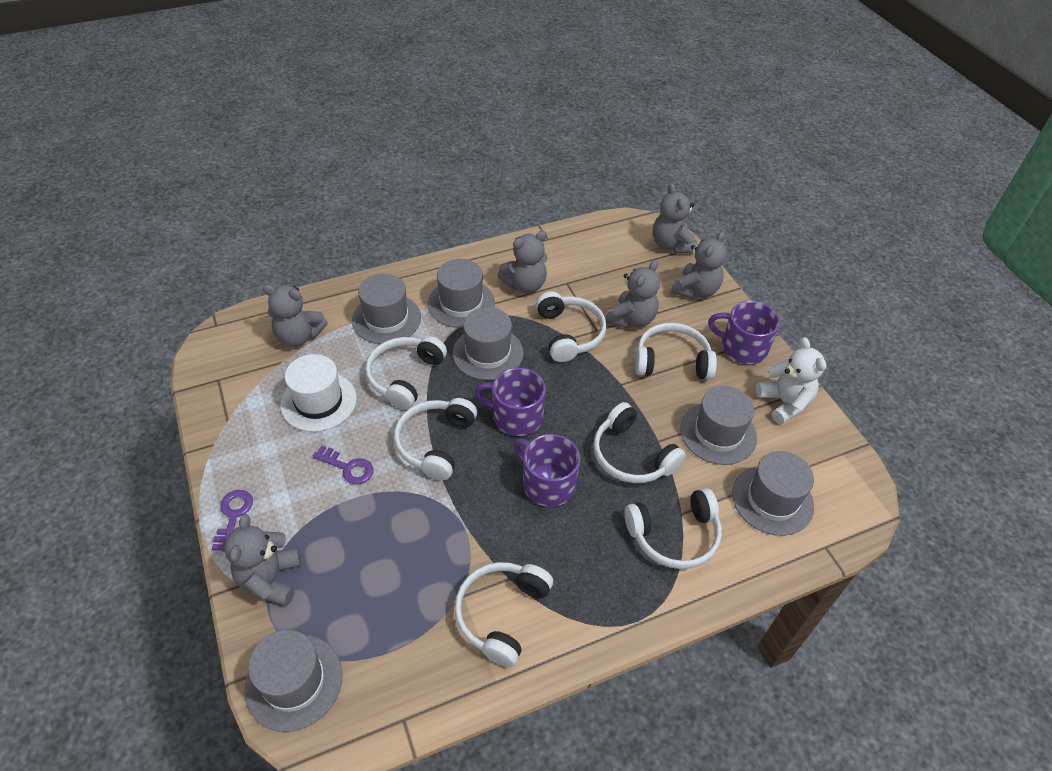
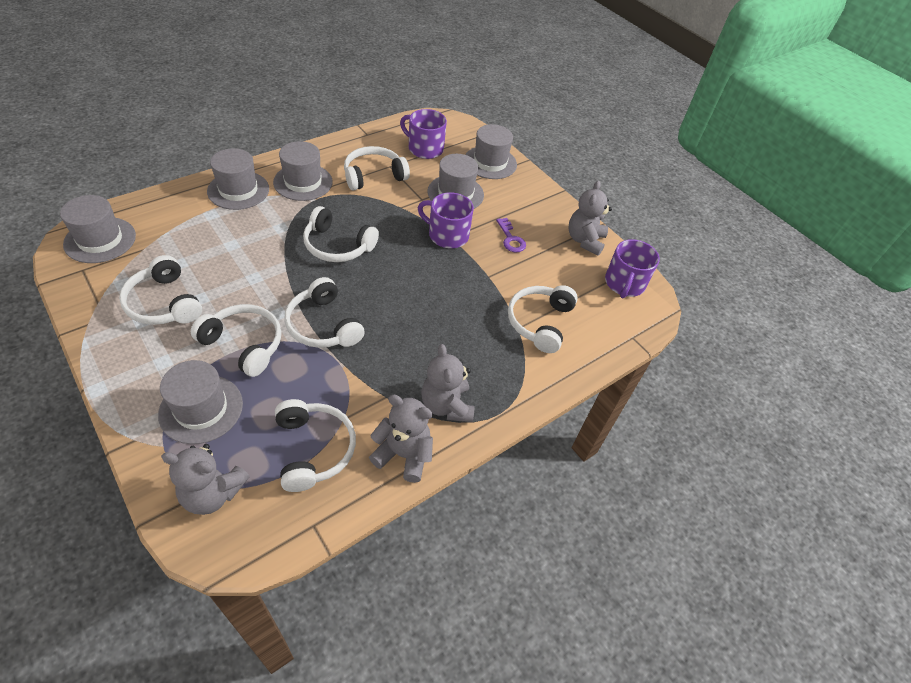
grey teddy bear: 6 -> 4
purple key: 2 -> 1
white hat: 1 -> 0
white teddy bear: 1 -> 0

